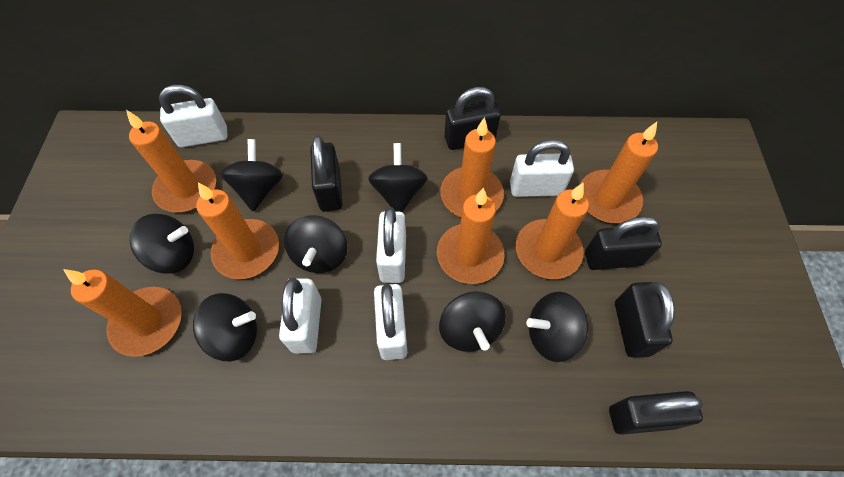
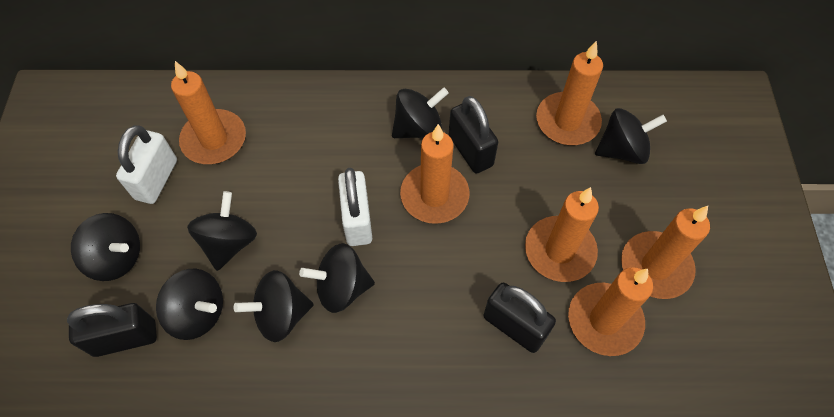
black padlock: 5 -> 3
orange candle: 7 -> 6
white padlock: 5 -> 2

